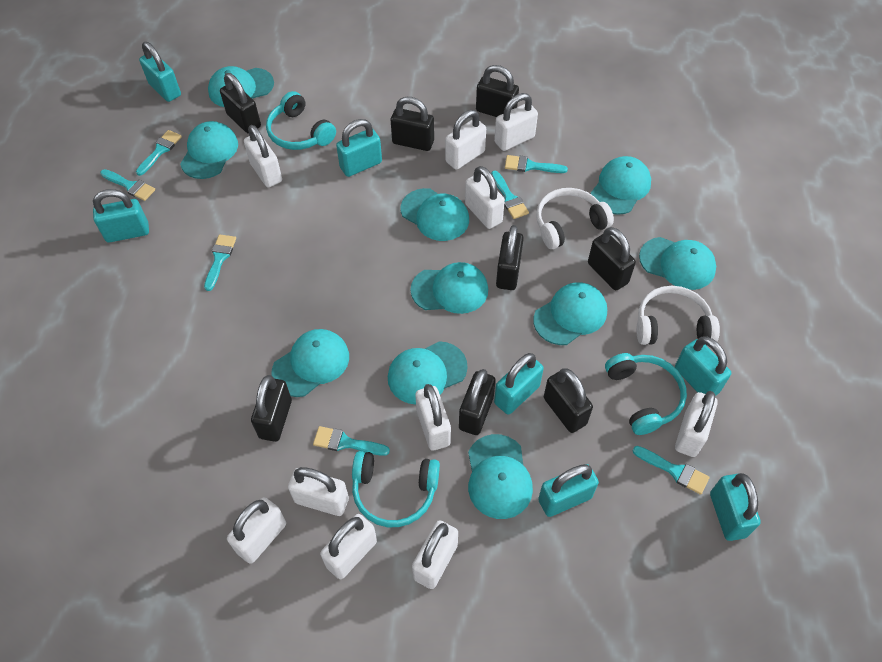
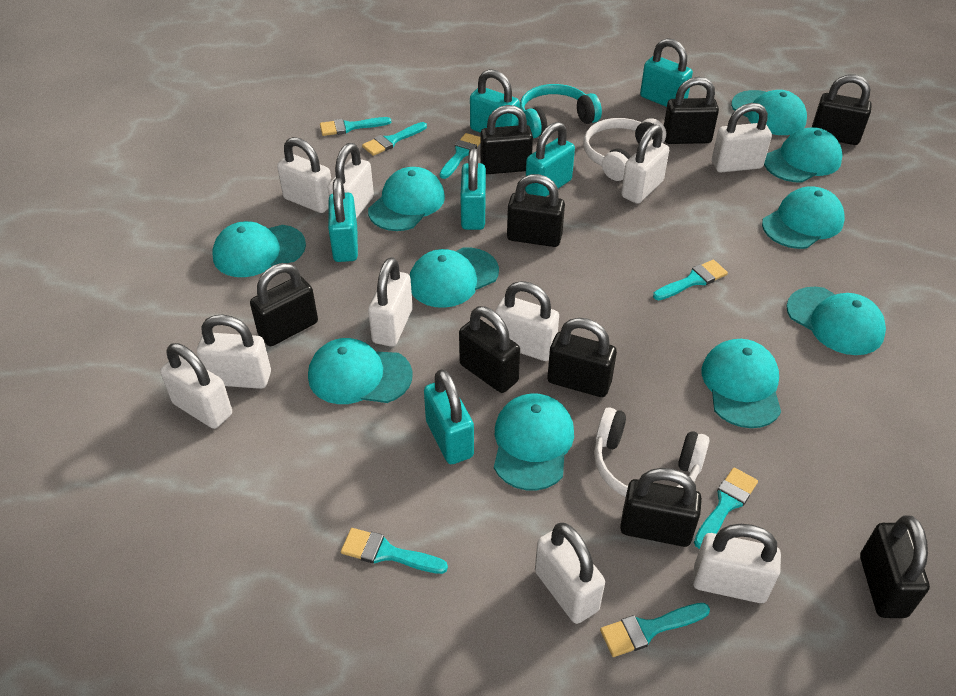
black padlock: 8 -> 9
turquoise headphones: 3 -> 1
turquoise padlock: 7 -> 6

